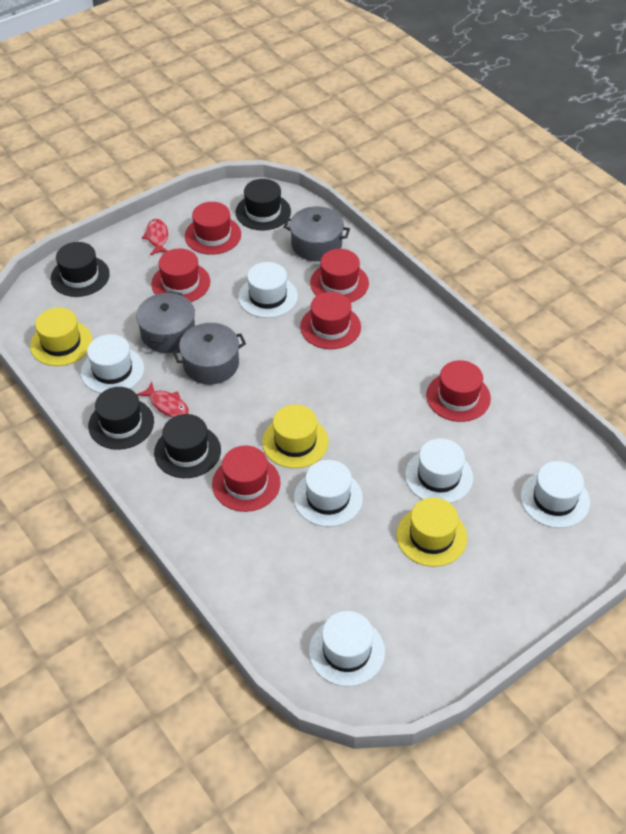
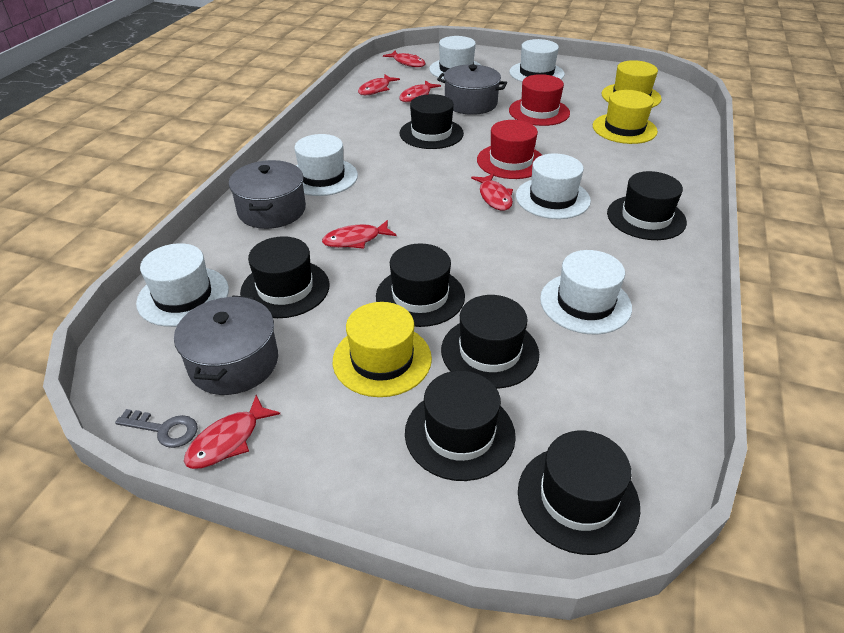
black hat: 4 -> 7
grey key: 0 -> 1
red fish: 2 -> 6
red hat: 6 -> 2

